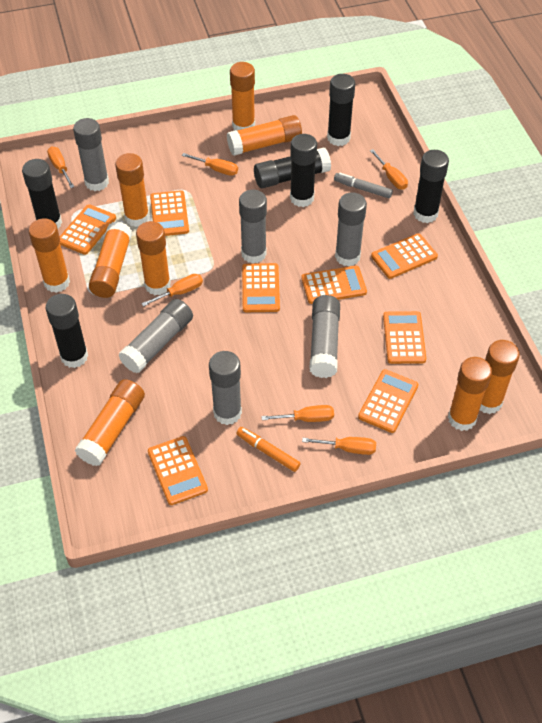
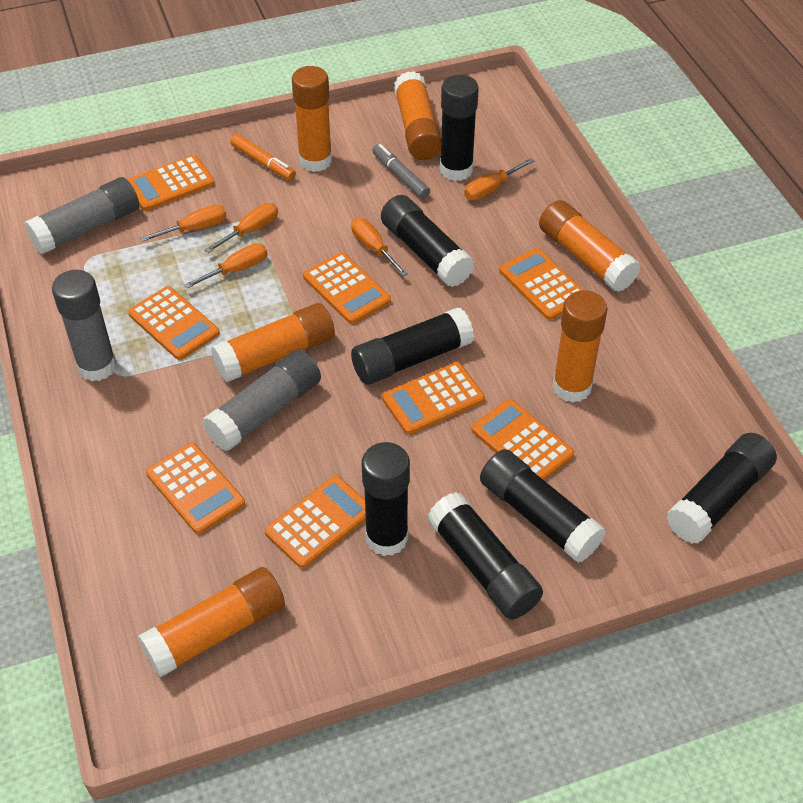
black glue stick: 6 -> 7
grey glue stick: 6 -> 3
orange glue stick: 9 -> 6
orange screwdriver: 6 -> 5

